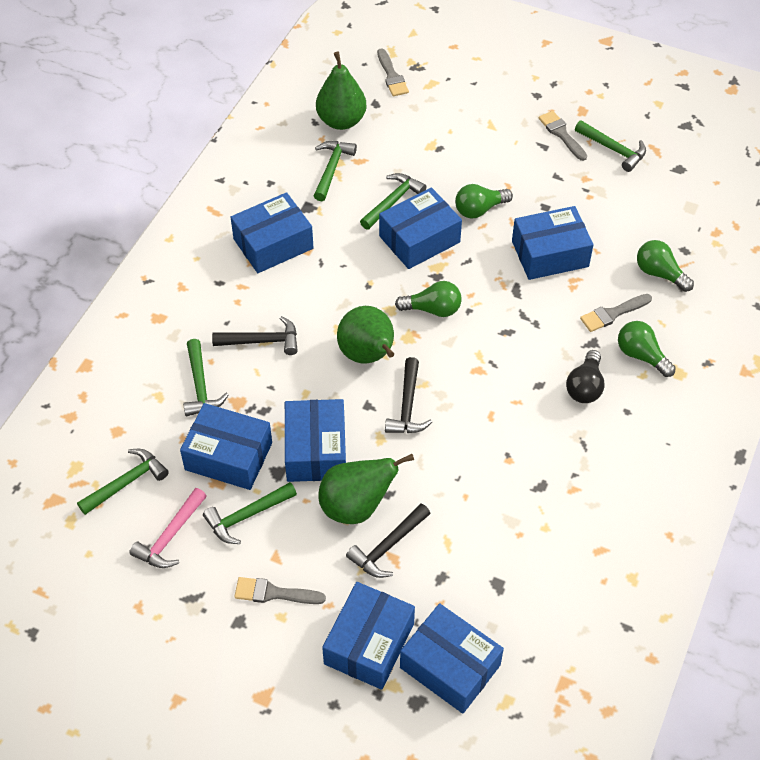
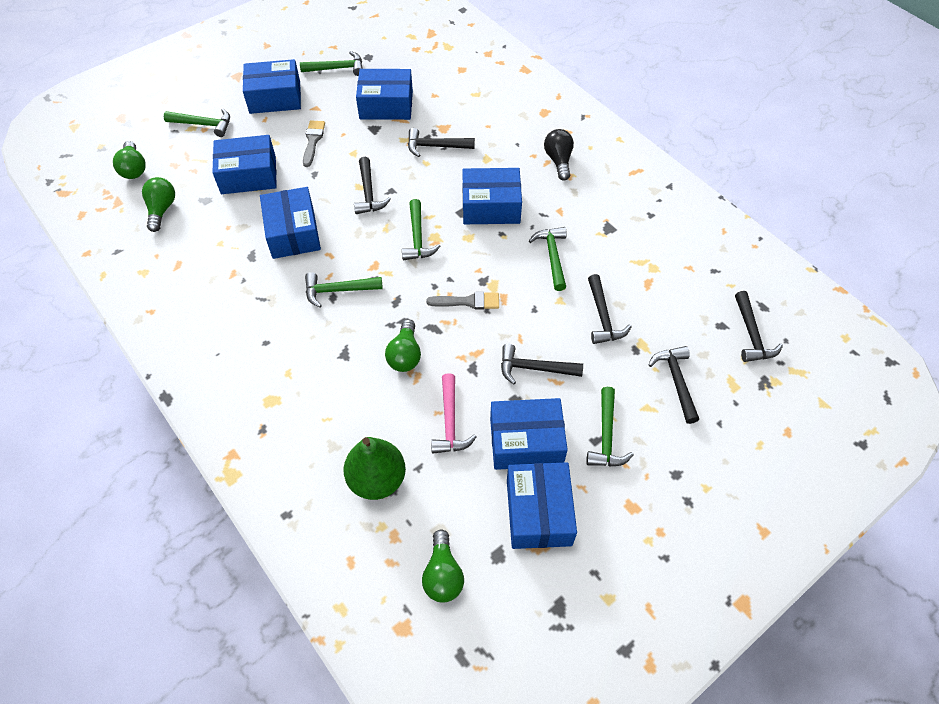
black hammer: 3 -> 6
green pear: 3 -> 1
grey brush: 4 -> 2

